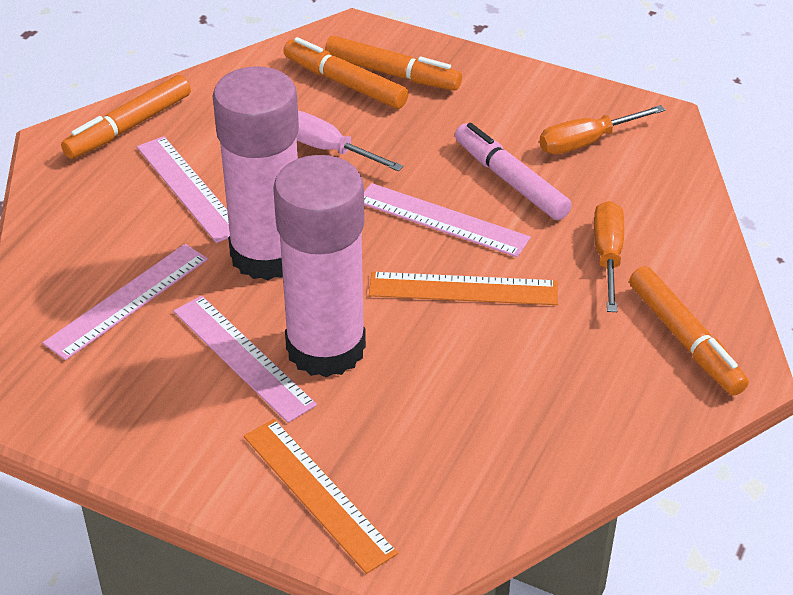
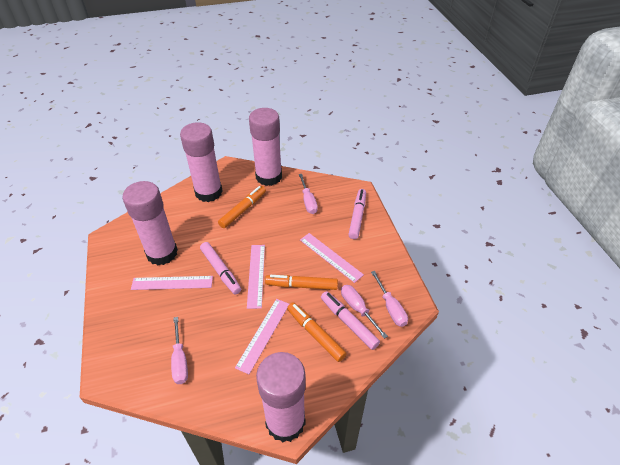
orange marker: 4 -> 3
orange ruler: 2 -> 0
orange screwdriver: 2 -> 0
pink glue stick: 2 -> 4
pink marker: 1 -> 3
pink screwdriver: 1 -> 4

